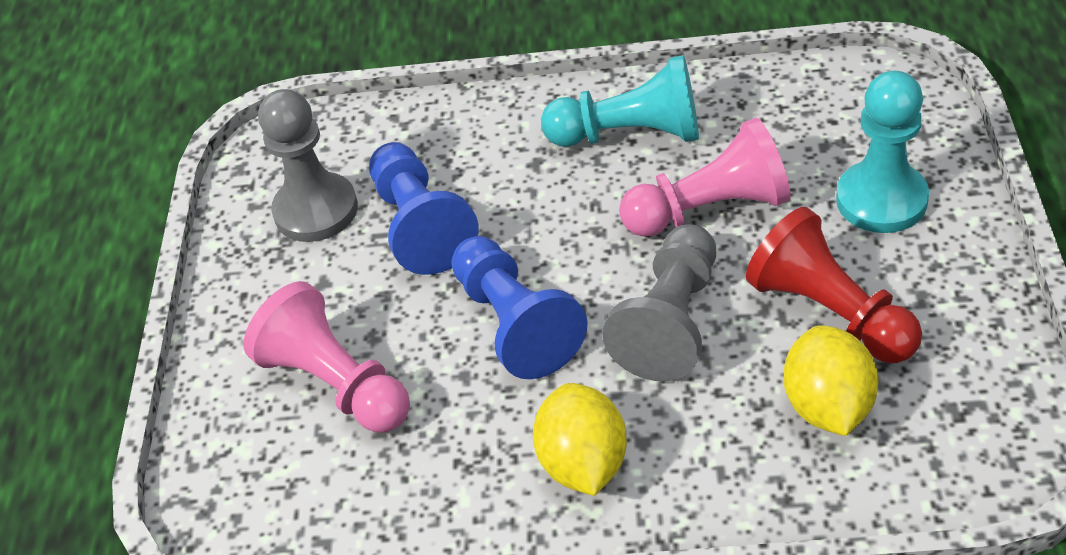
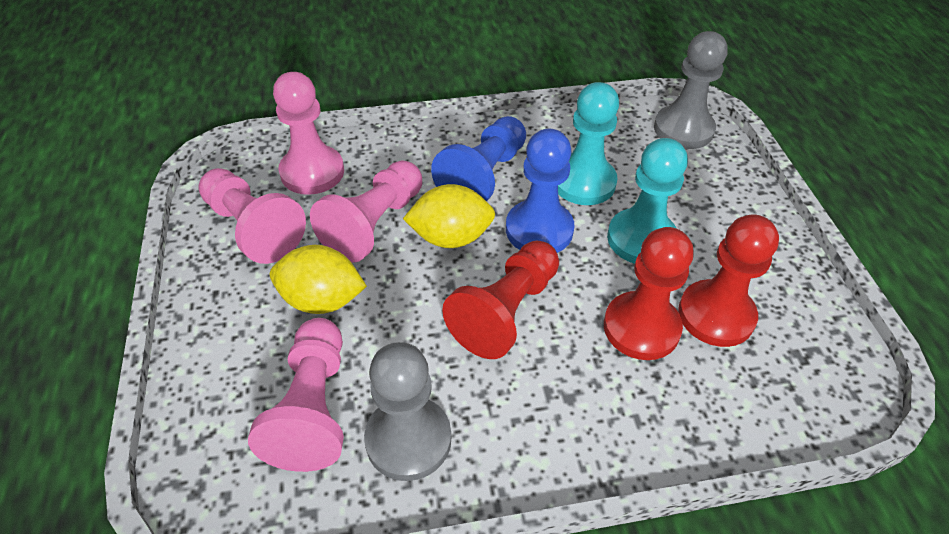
pink pawn: 2 -> 4
red pawn: 1 -> 3

